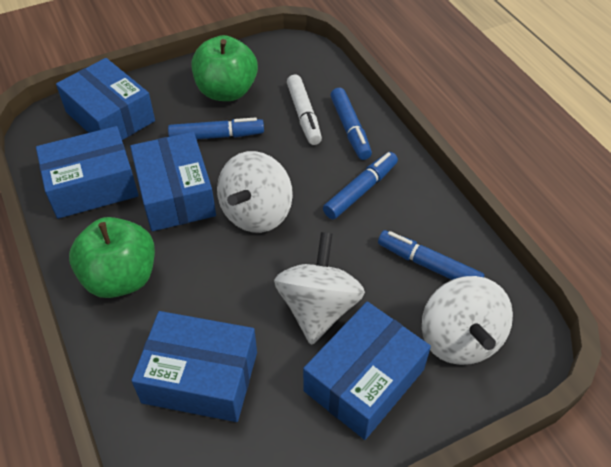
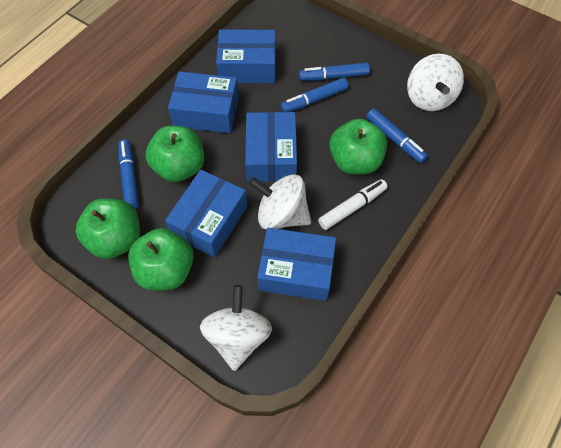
green apple: 2 -> 4

